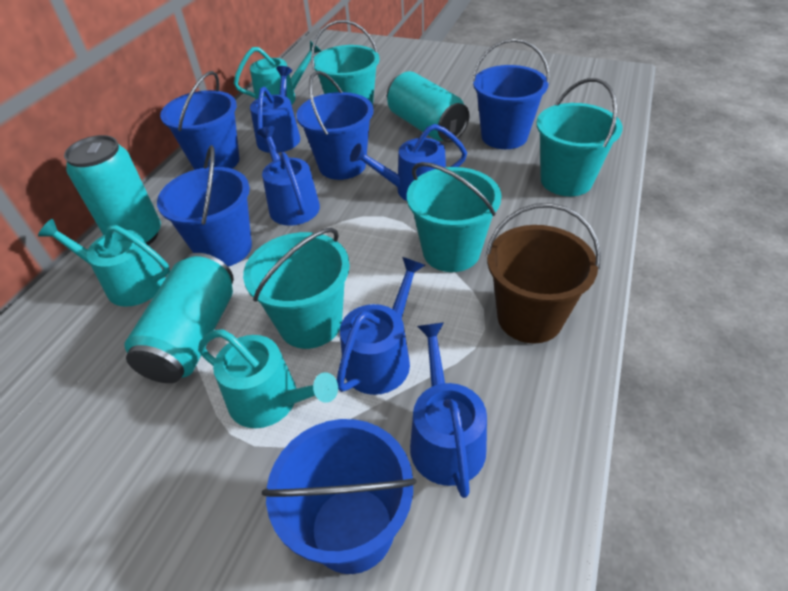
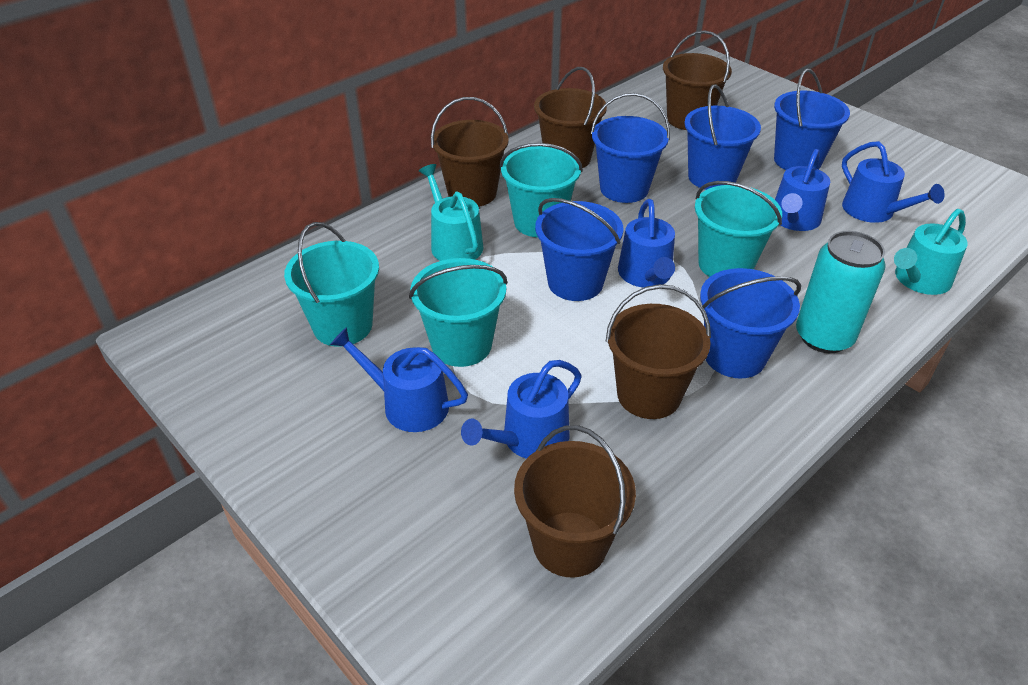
brown bucket: 1 -> 5
turquoise can: 3 -> 1
turquoise watering can: 3 -> 2

